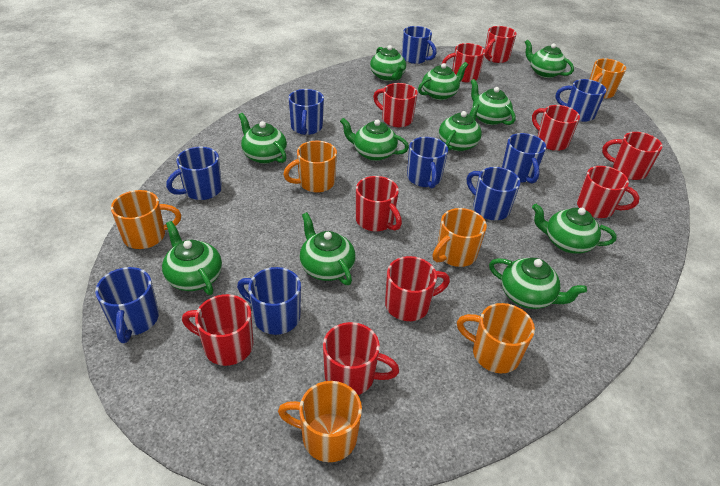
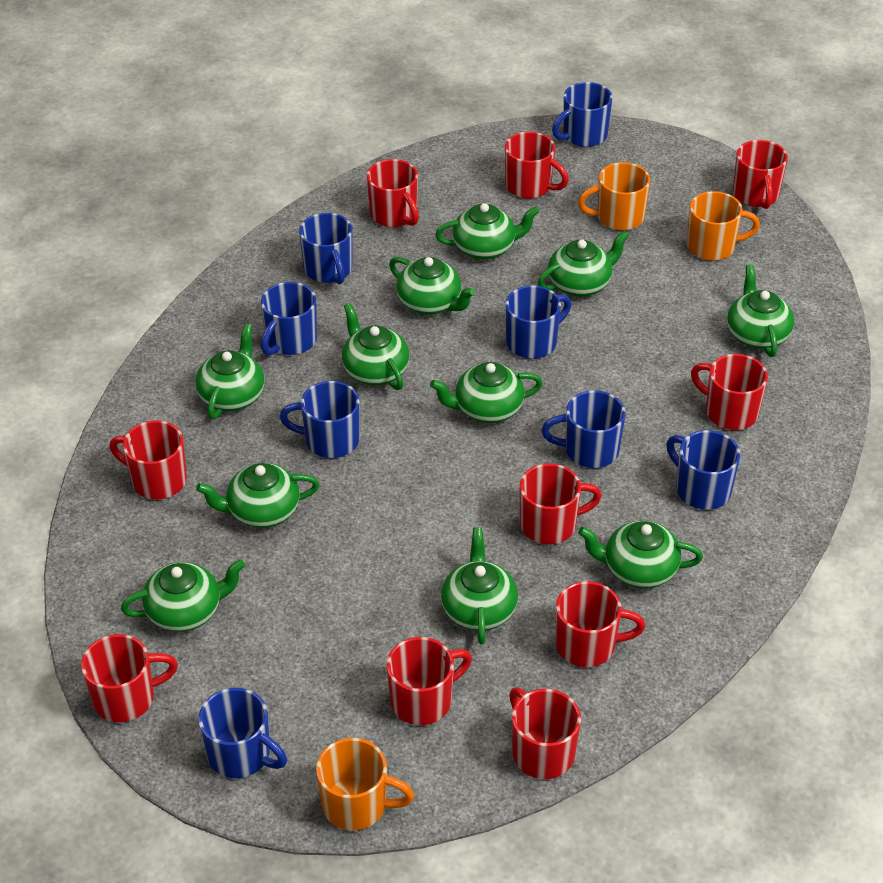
blue mug: 9 -> 8
orange mug: 6 -> 3

